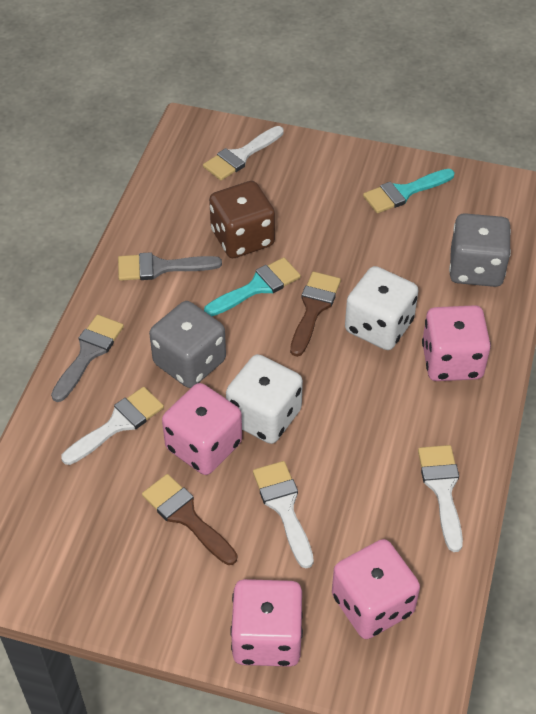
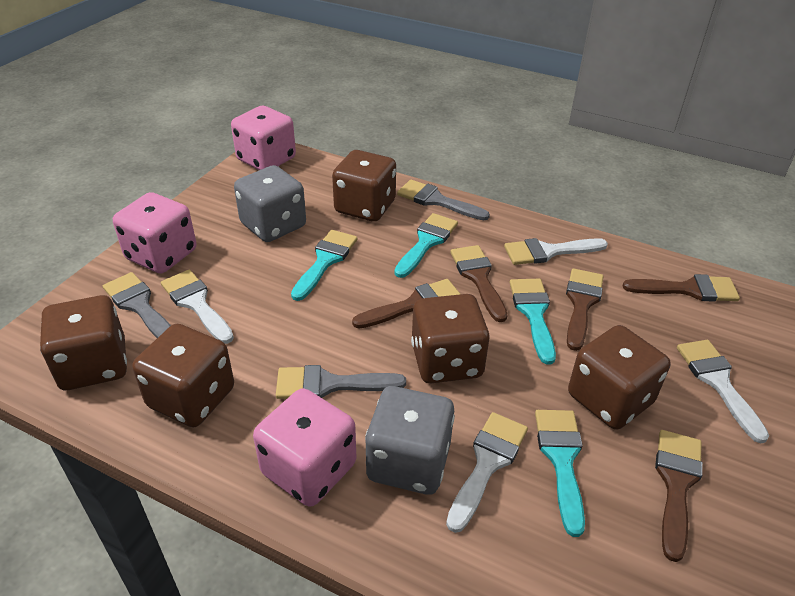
brown brush: 2 -> 5
brown dice: 1 -> 5
grey brush: 2 -> 3
pink dice: 4 -> 3
turquoise brush: 2 -> 4
white dice: 2 -> 0

